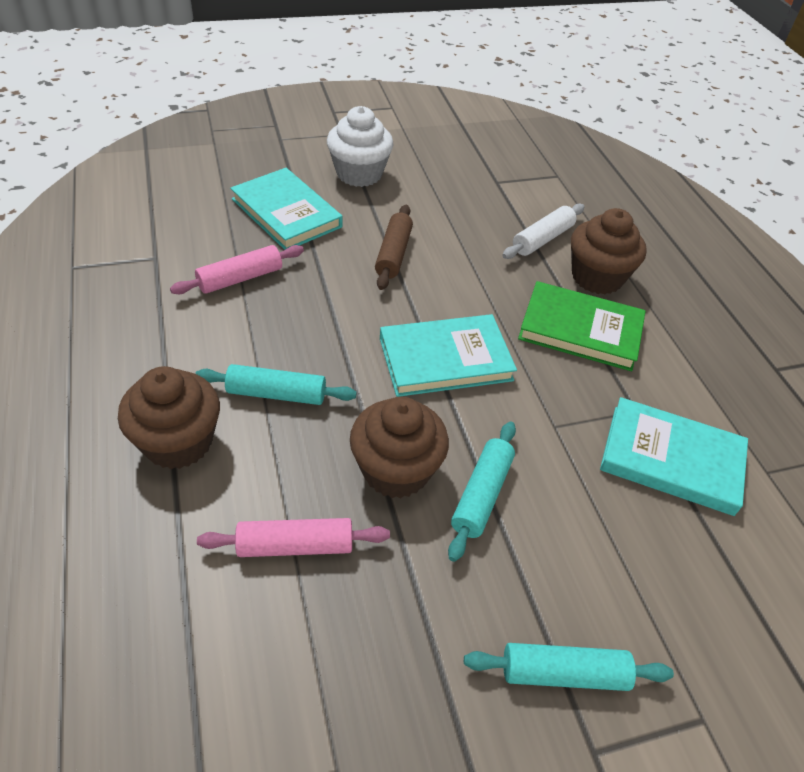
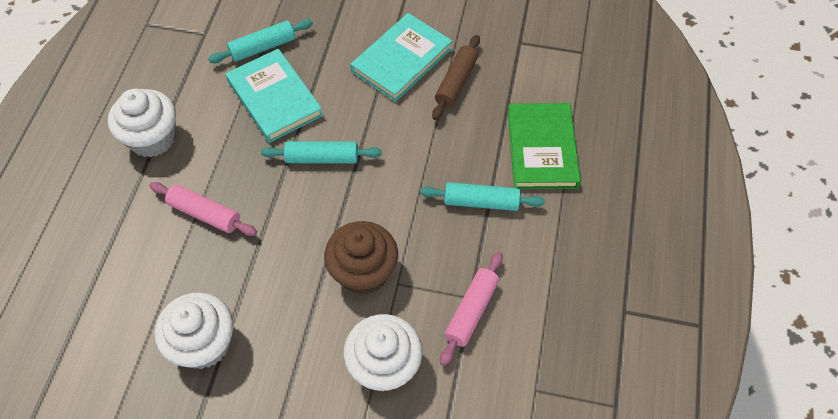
brown cupcake: 3 -> 1
turquoise book: 3 -> 2
white cupcake: 1 -> 3
white rolling pin: 1 -> 0

